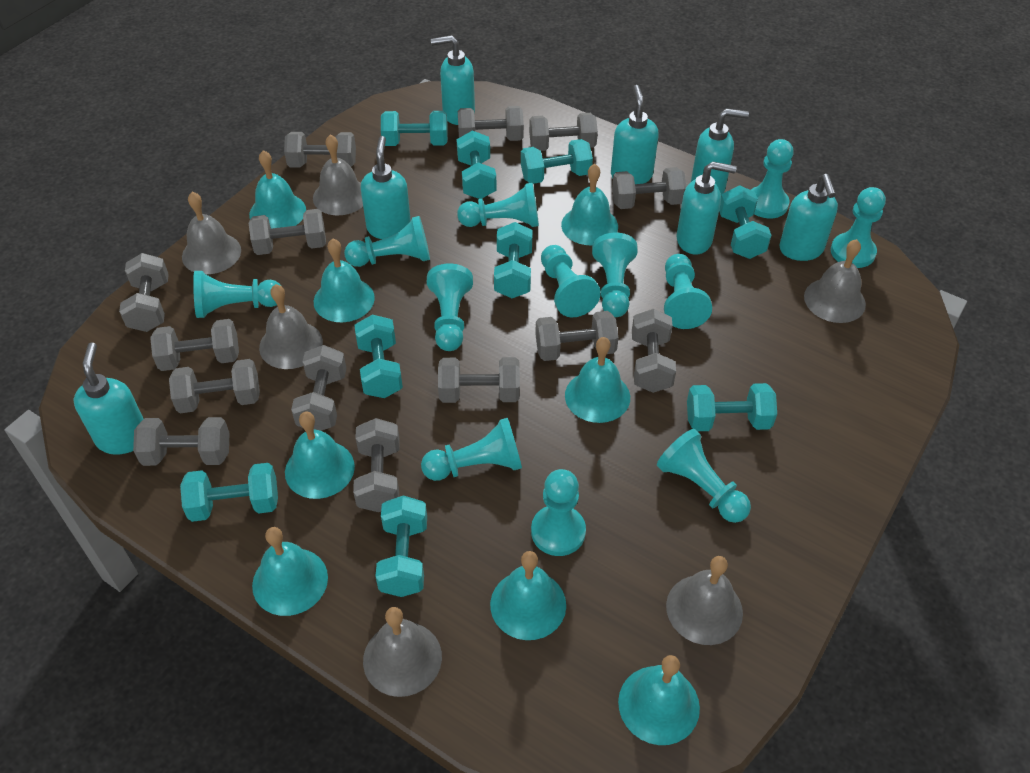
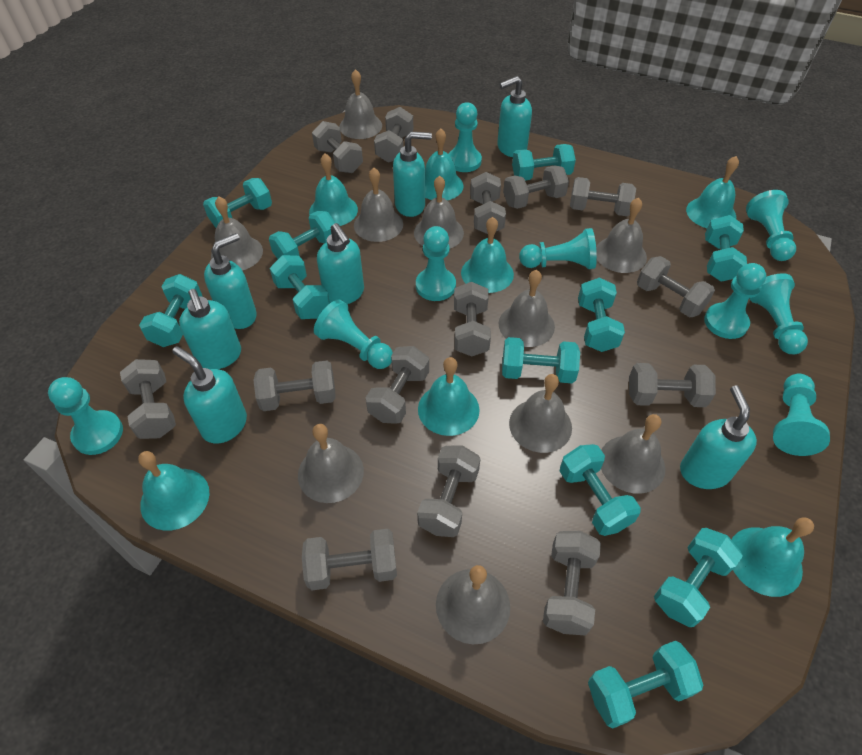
grey bell: 6 -> 10
turquoise bell: 8 -> 7
turquoise dumbbell: 9 -> 11
turquoise pawn: 12 -> 9

